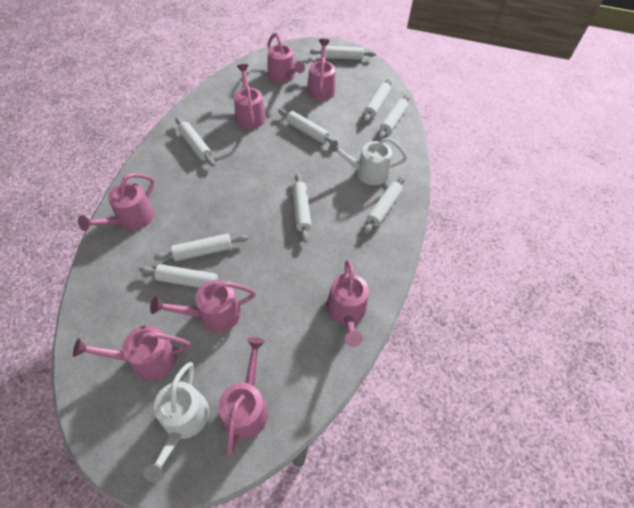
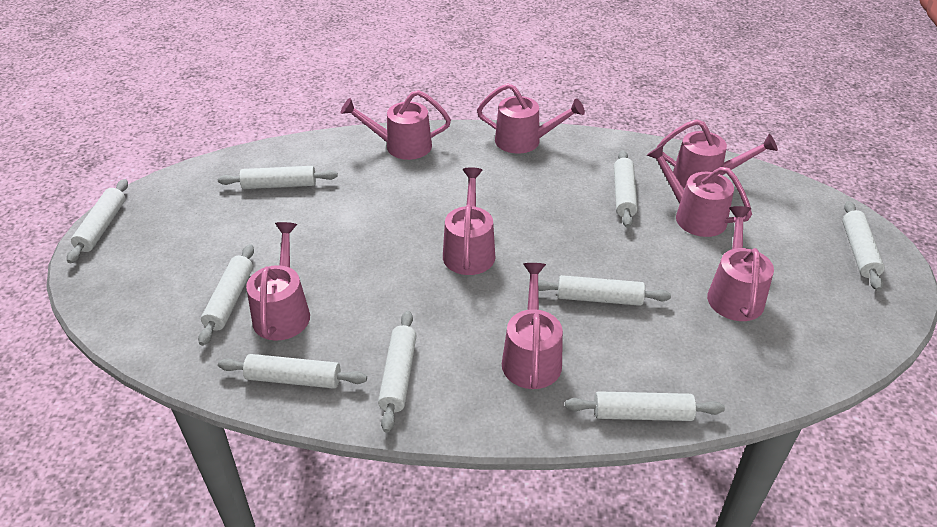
white watering can: 2 -> 0

